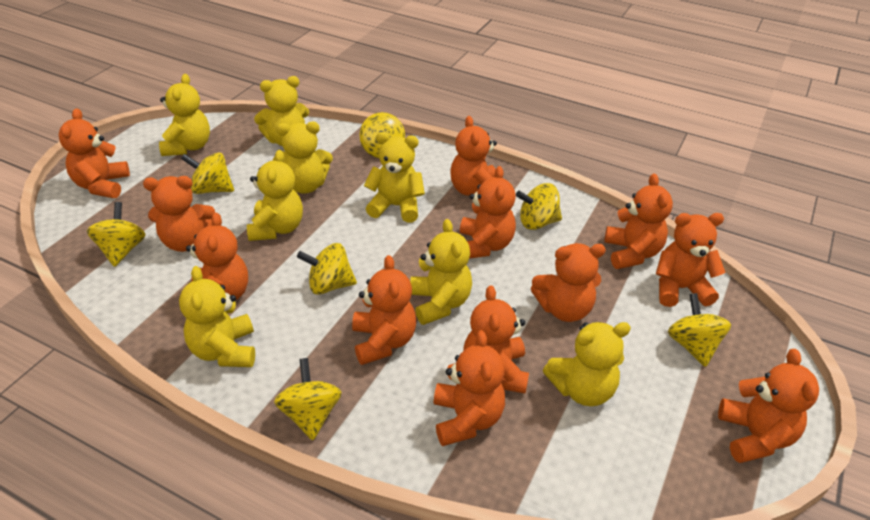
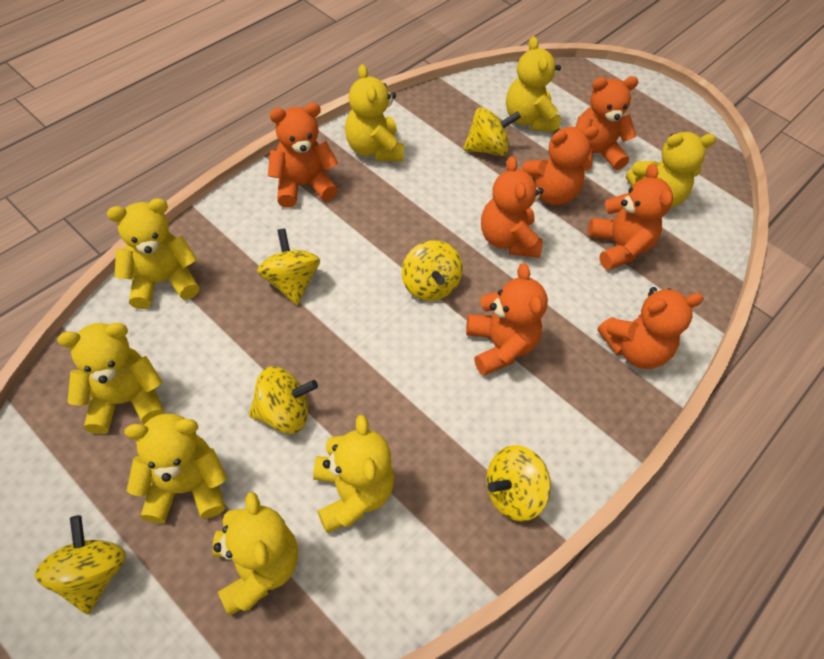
orange teddy bear: 12 -> 7
yellow spinning top: 7 -> 6

